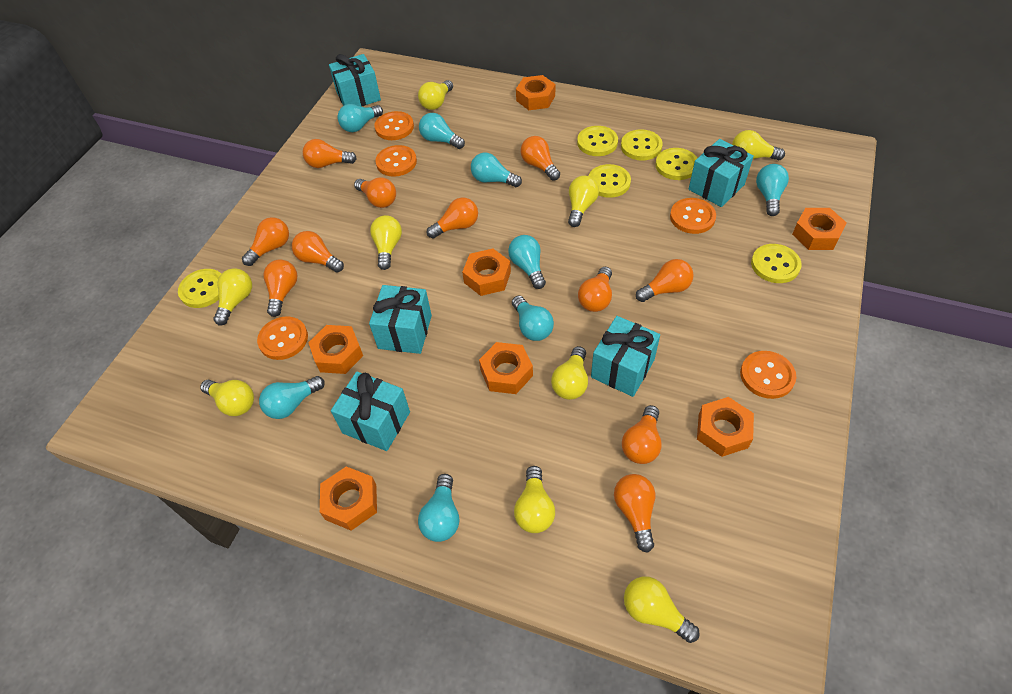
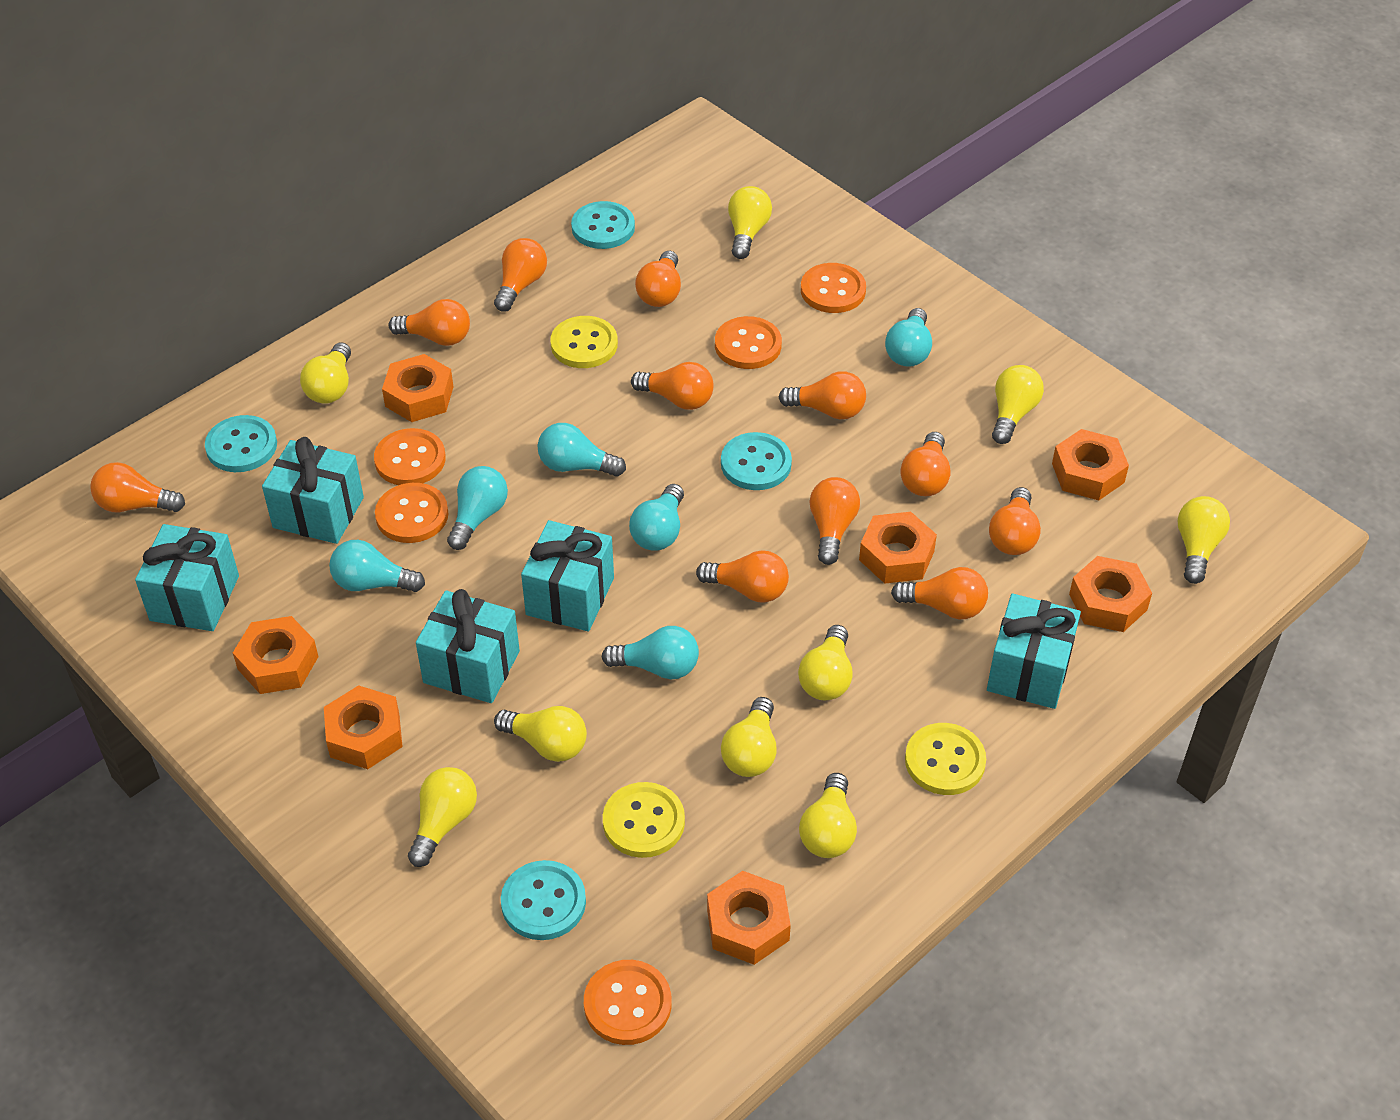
turquoise button: 0 -> 4
turquoise light bulb: 8 -> 6
yellow button: 6 -> 3

